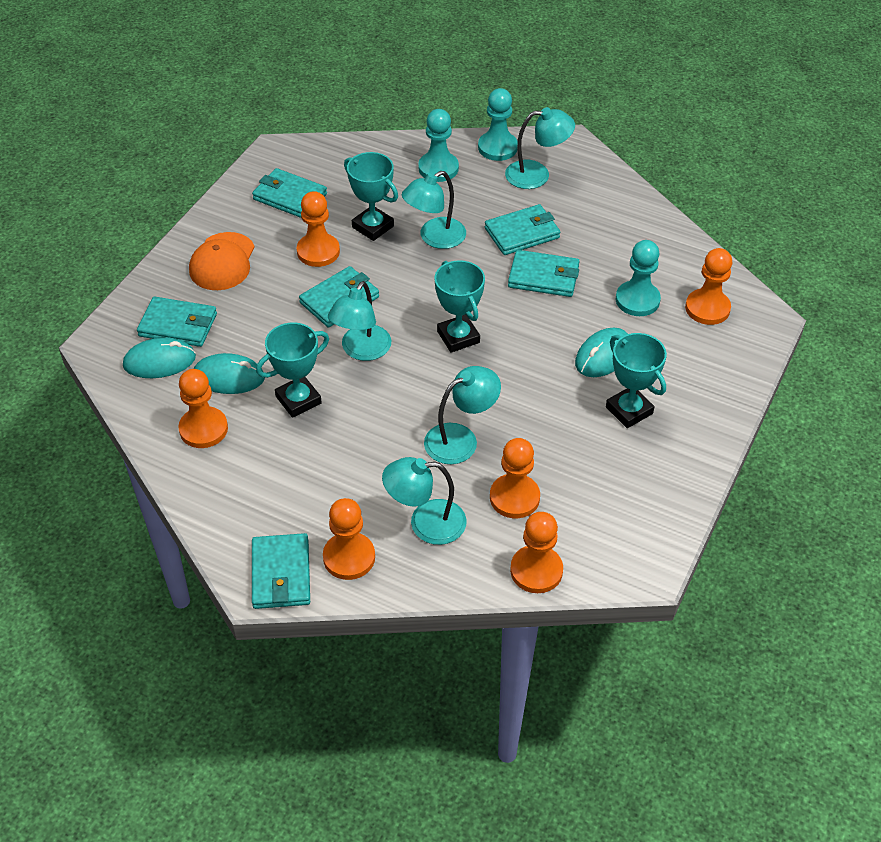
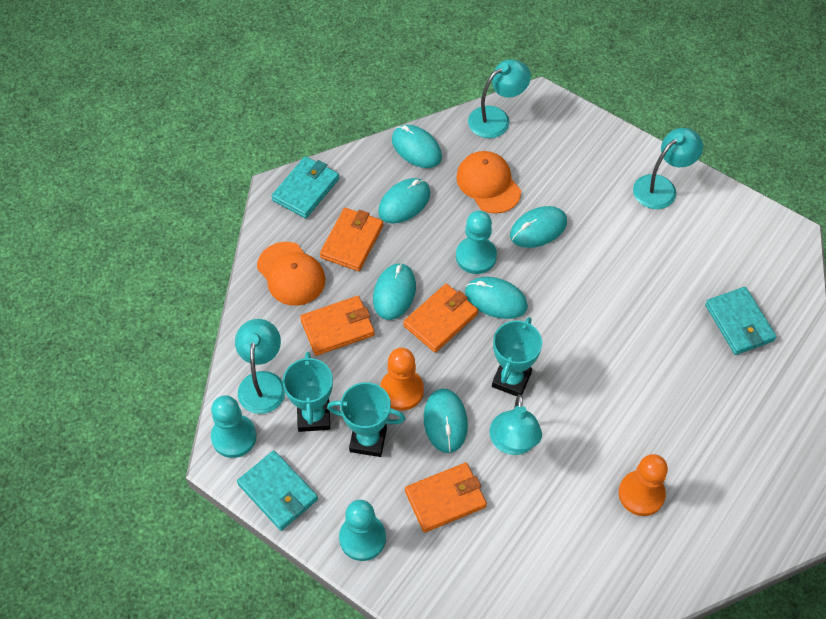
orange cap: 1 -> 2
orange pawn: 6 -> 2
orange wallet: 0 -> 4
turquoise lamp: 5 -> 4
turquoise mouse: 3 -> 6
turquoise trophy: 4 -> 3
turquoise wallet: 6 -> 3

